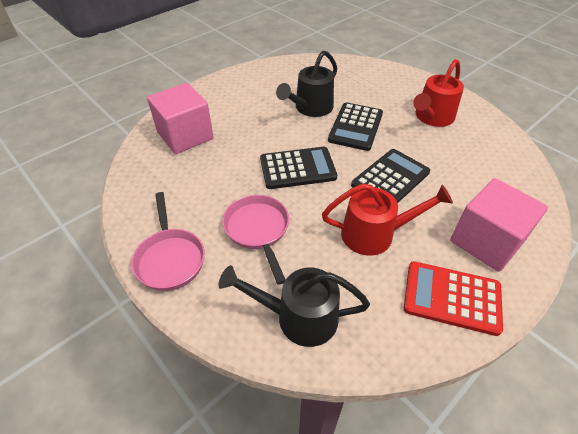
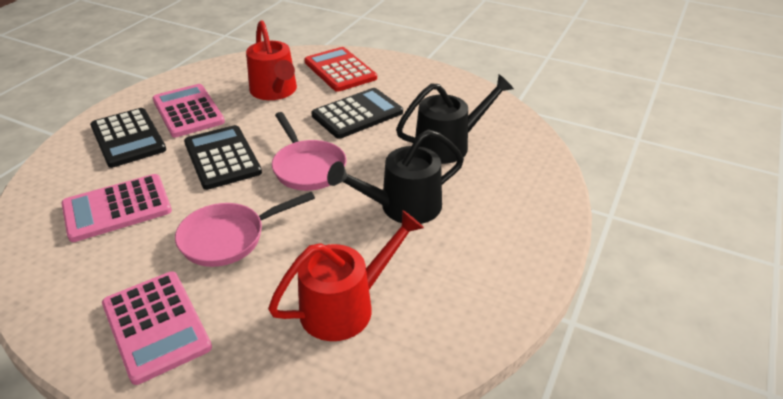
pink calculator: 0 -> 3
pink cube: 2 -> 0

